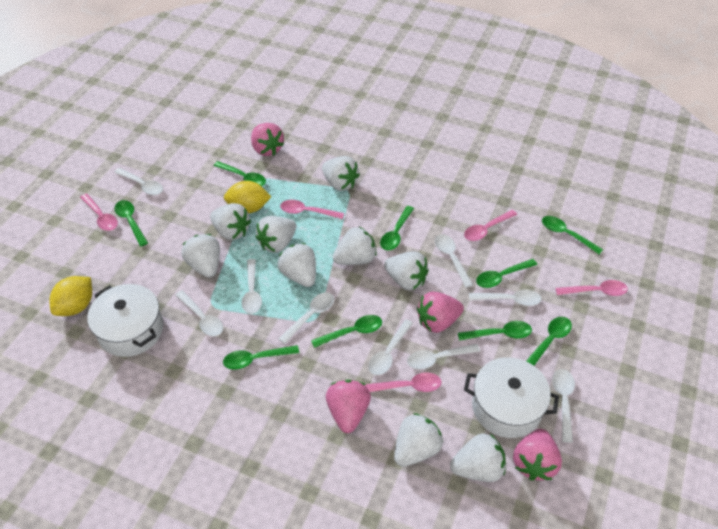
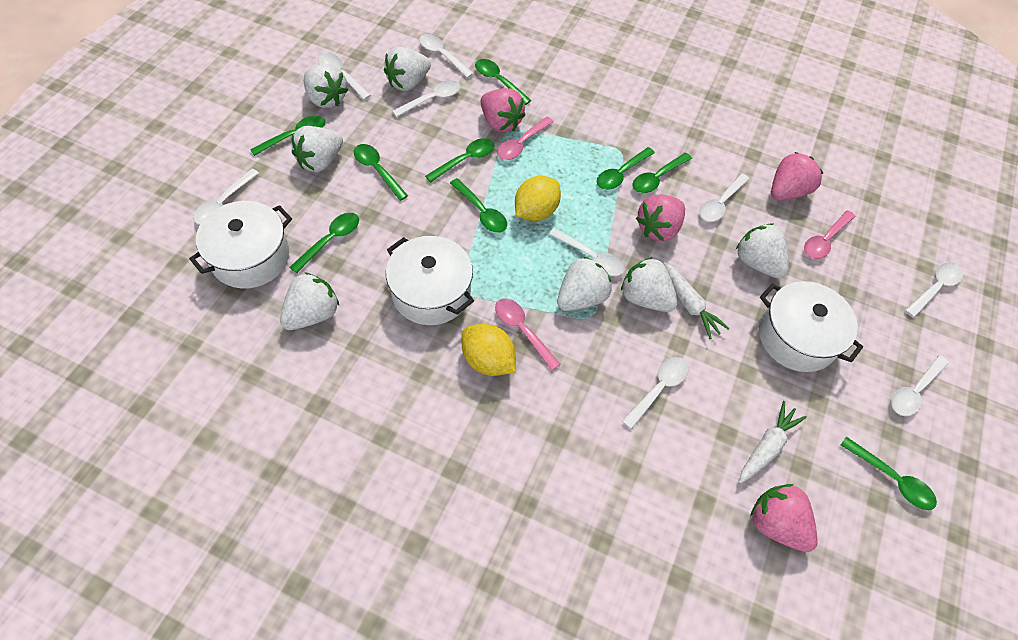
pink spoon: 5 -> 3
white carrot: 0 -> 2
white pot: 2 -> 3
white strawberry: 9 -> 7

